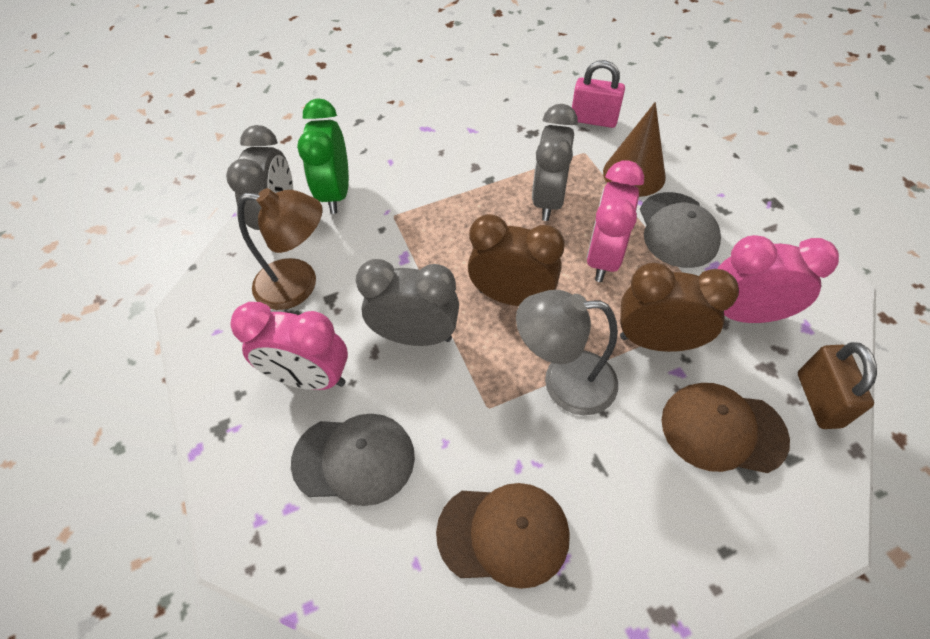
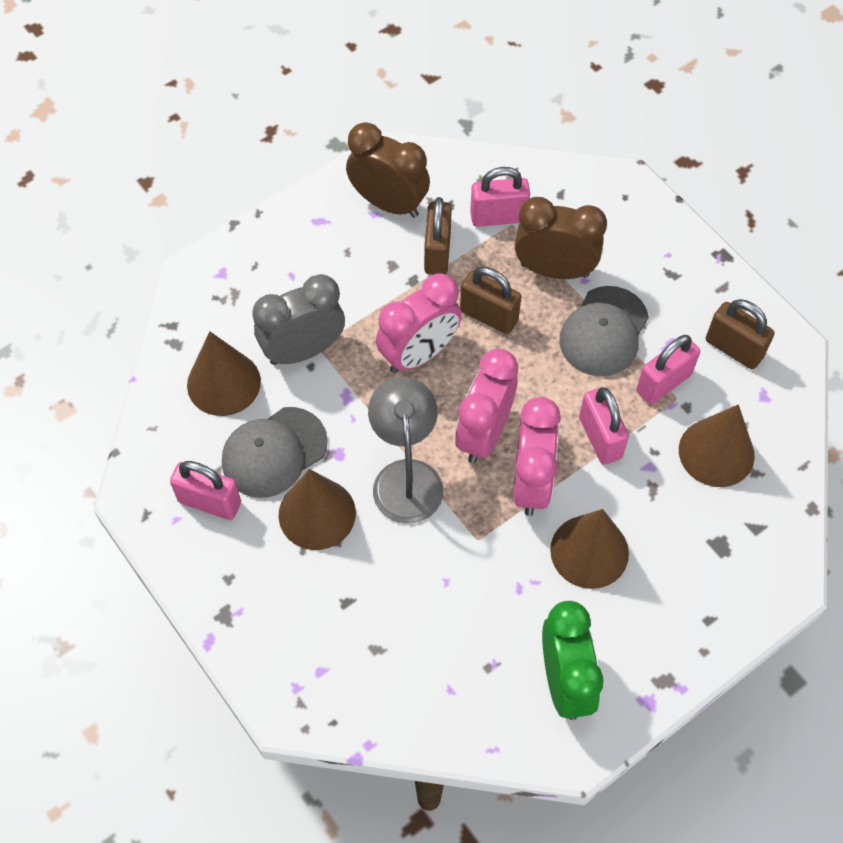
brown cap: 2 -> 0
brown cone: 1 -> 4
brown lamp: 1 -> 0
brown padlock: 1 -> 3
grey clock: 3 -> 1
pink padlock: 1 -> 4

